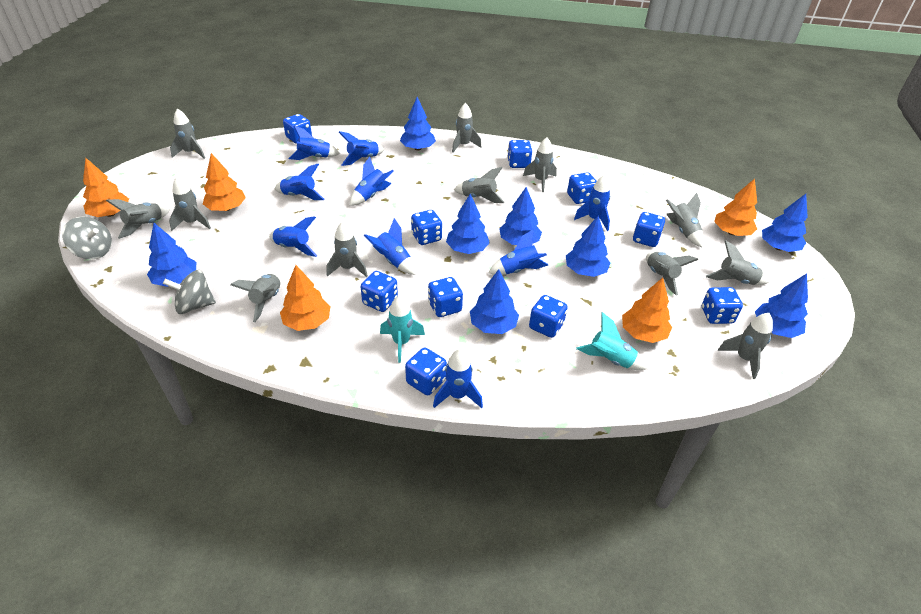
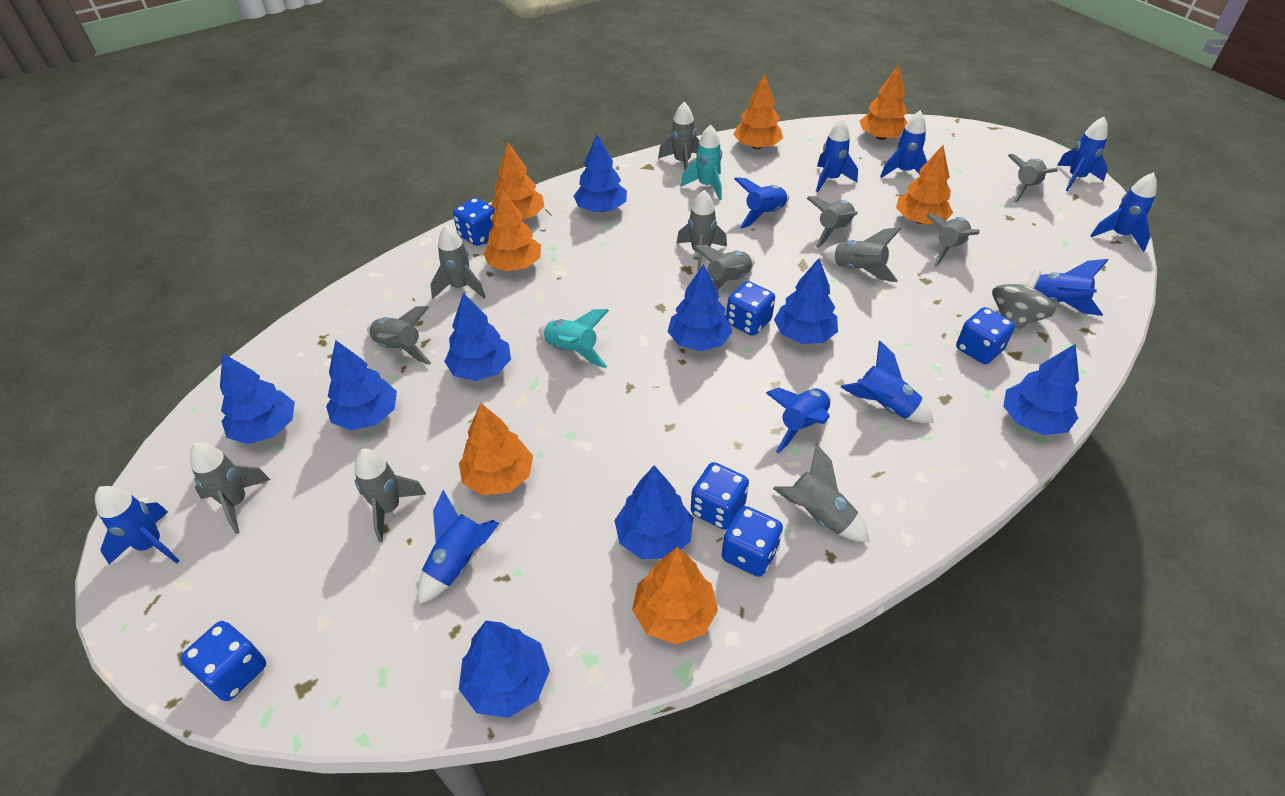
blue dice: 10 -> 6
blue rocket: 9 -> 10
blue tree: 8 -> 9
grey spinning top: 2 -> 1
orange tree: 5 -> 7

